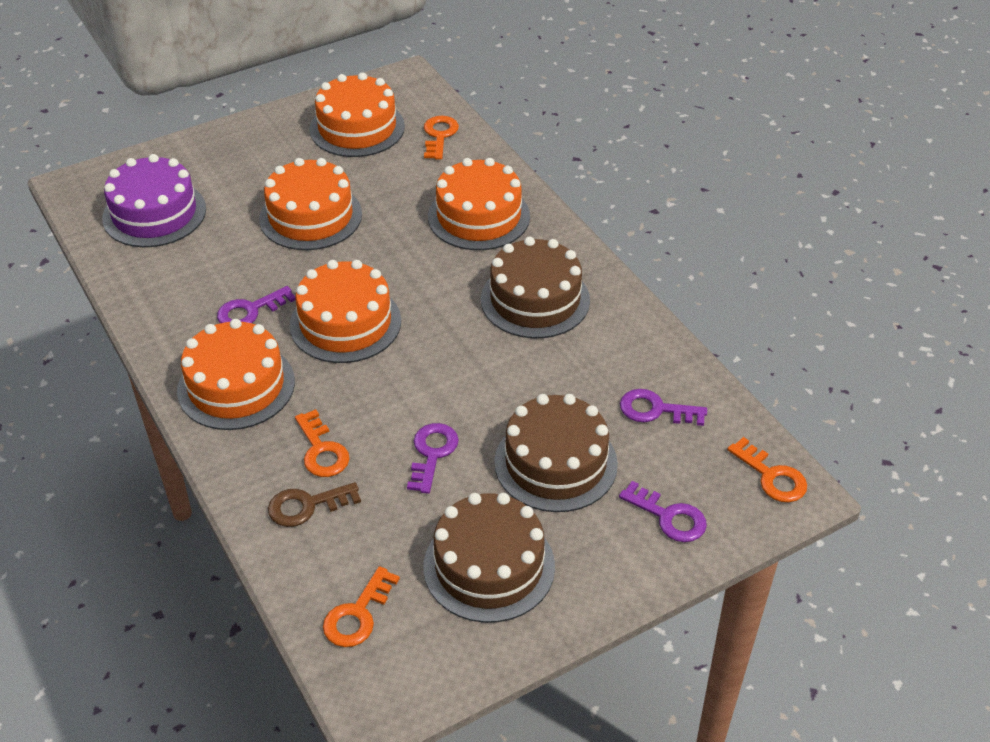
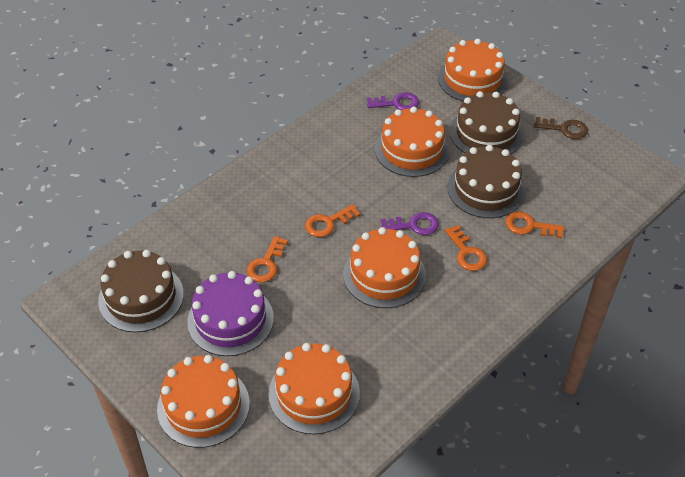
purple key: 4 -> 2

